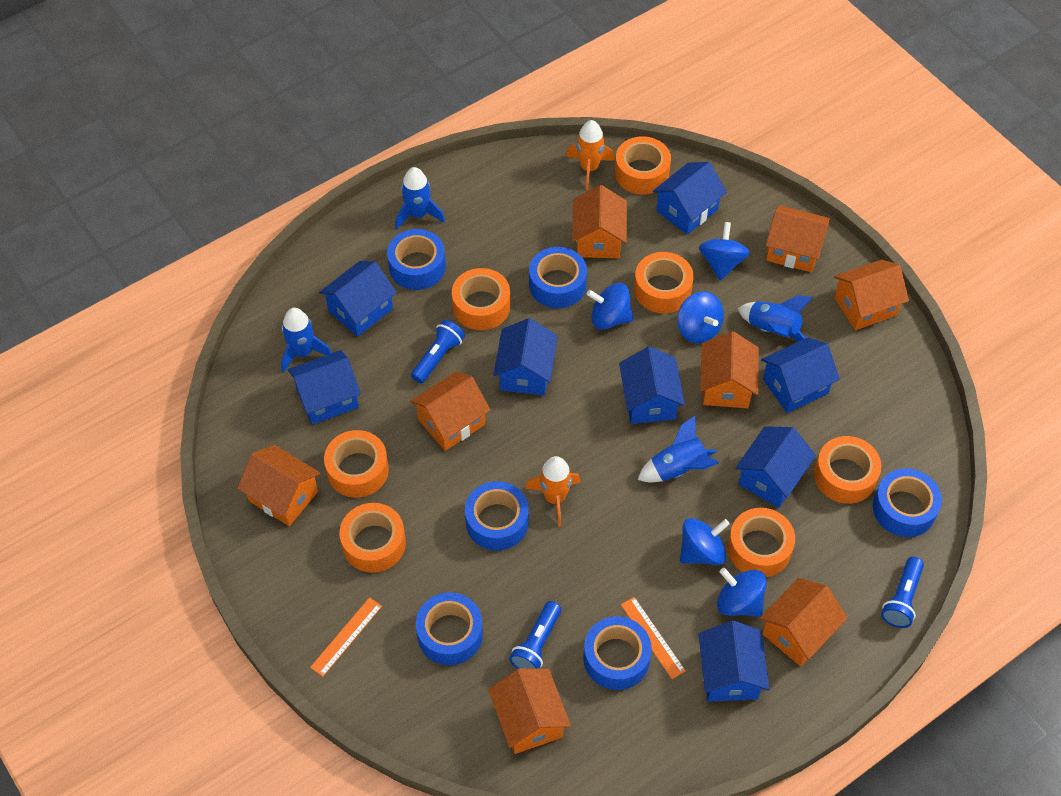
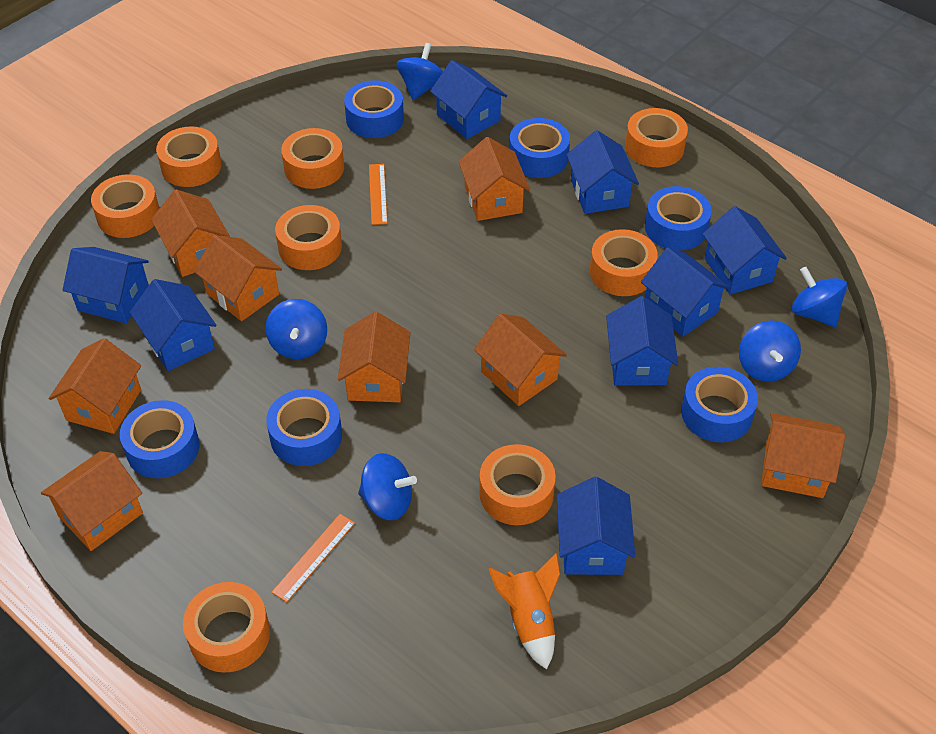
blue flashlight: 3 -> 0
blue rocket: 4 -> 0
orange rocket: 2 -> 1
orange tape: 7 -> 8

